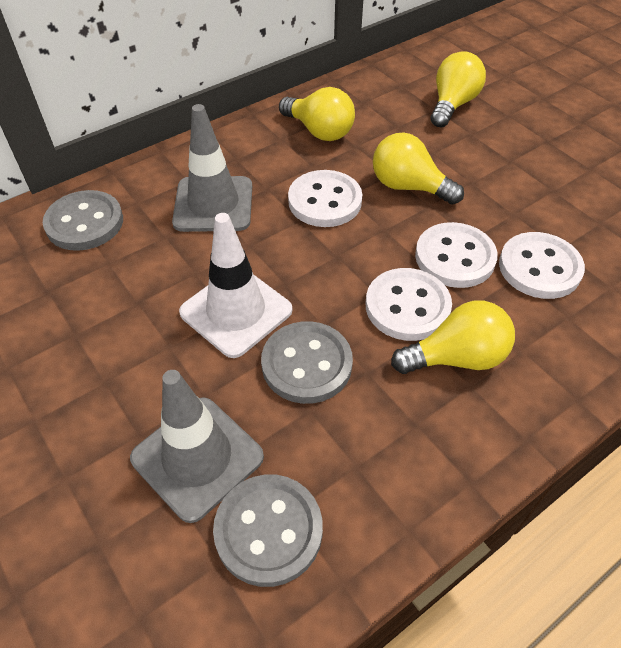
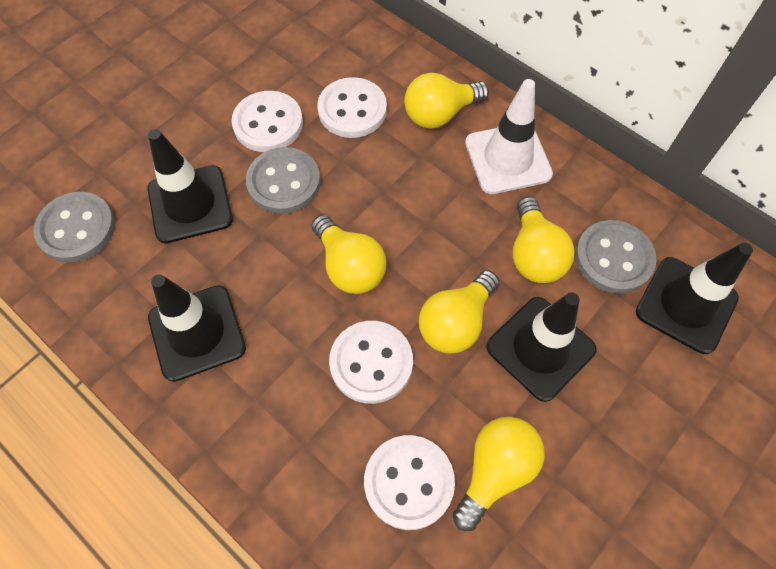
black traffic cone: 0 -> 4
grey traffic cone: 2 -> 0
yellow light bulb: 4 -> 5

